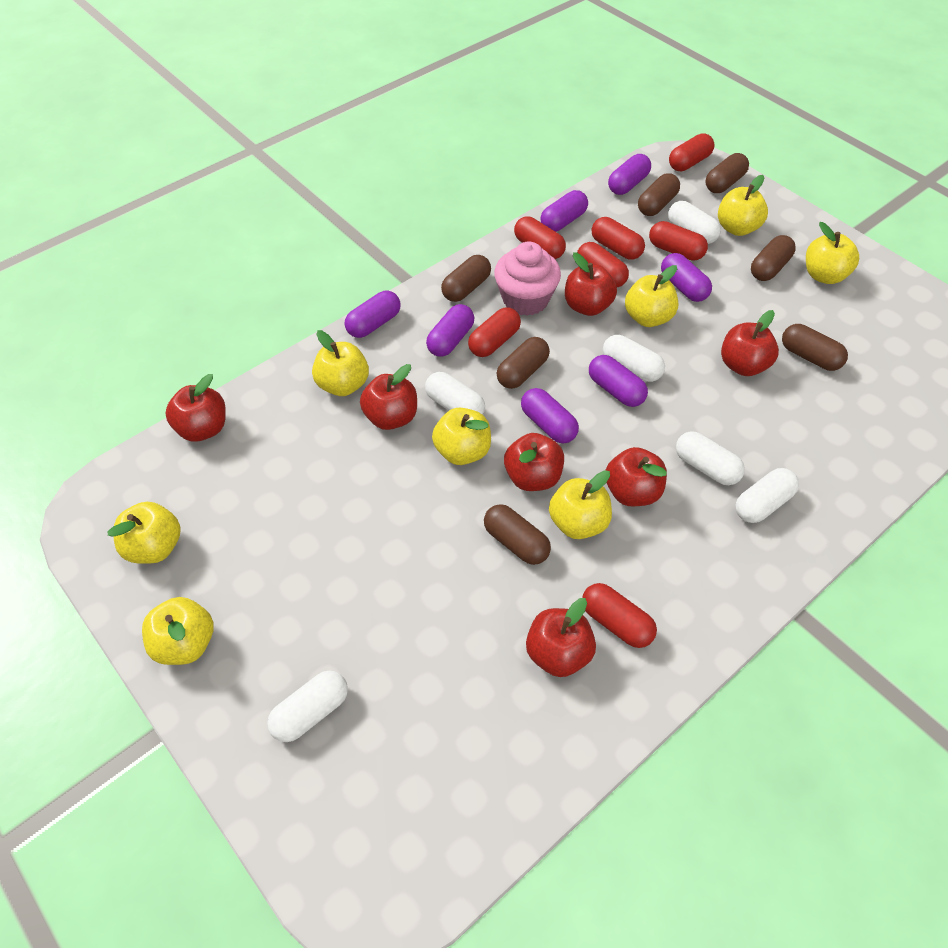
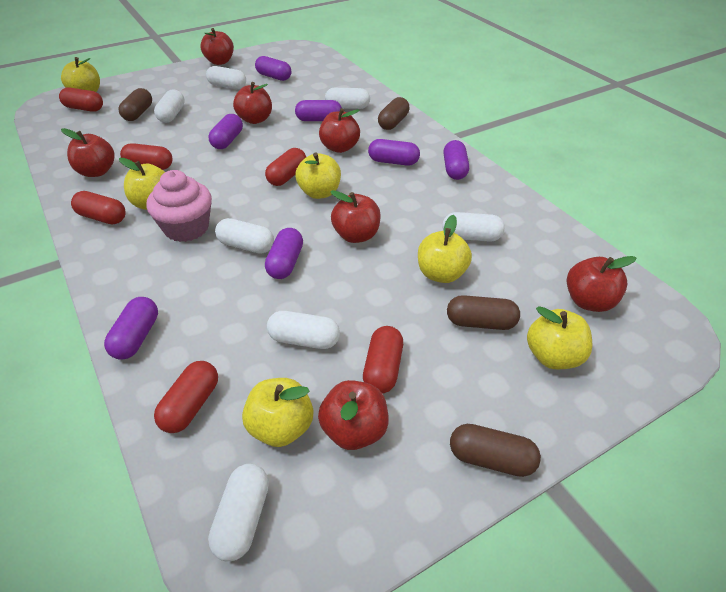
brown capsule: 7 -> 4
red capsule: 7 -> 6
white capsule: 6 -> 7
yellow apple: 8 -> 6

